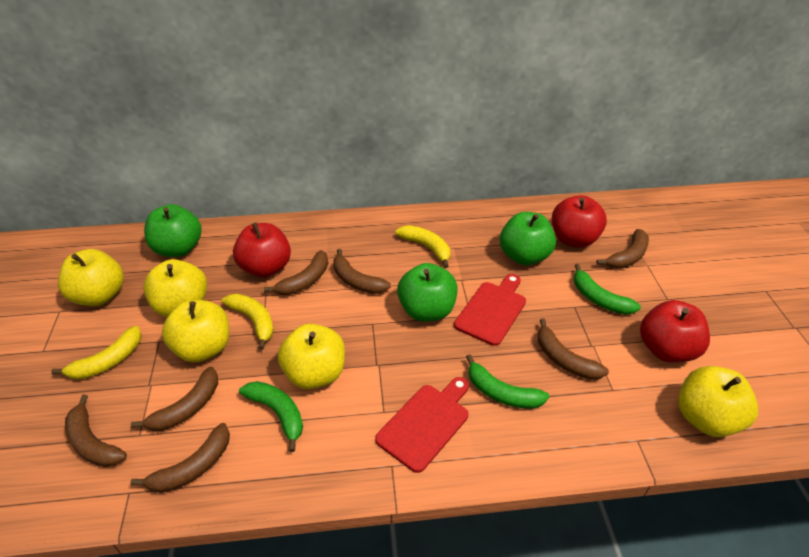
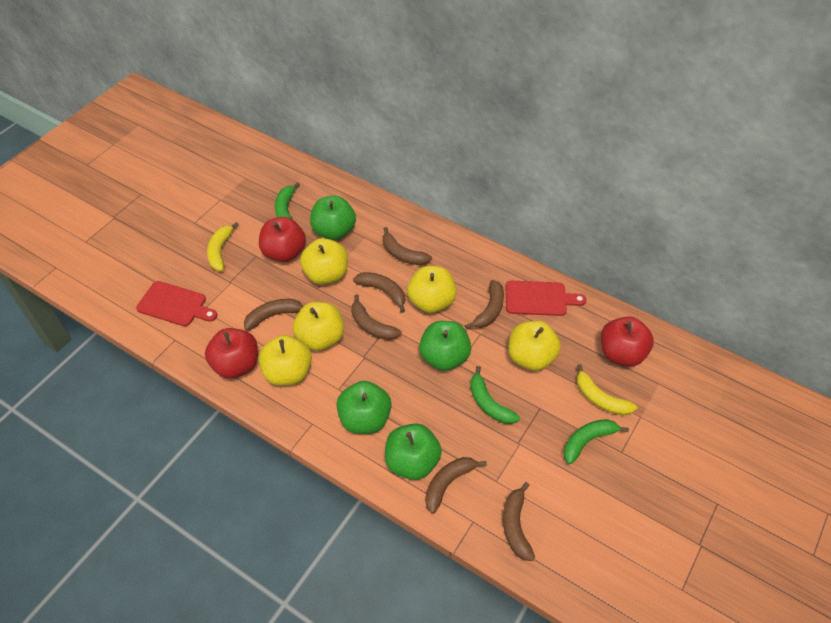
green apple: 3 -> 4
yellow banana: 3 -> 2

